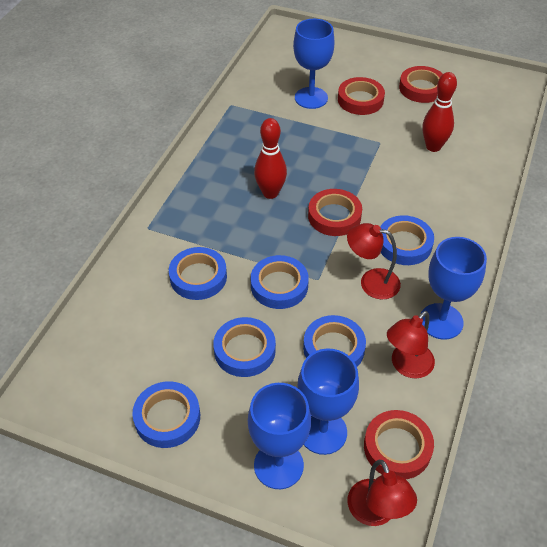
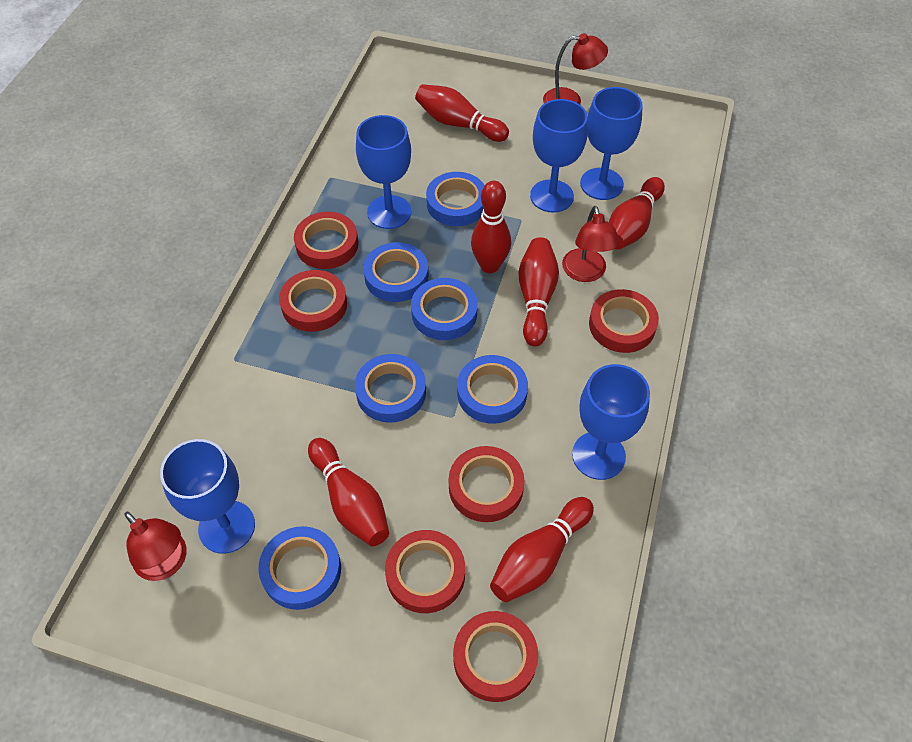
blue goblet: 4 -> 5
red bowling pin: 2 -> 6
red tape: 4 -> 6

